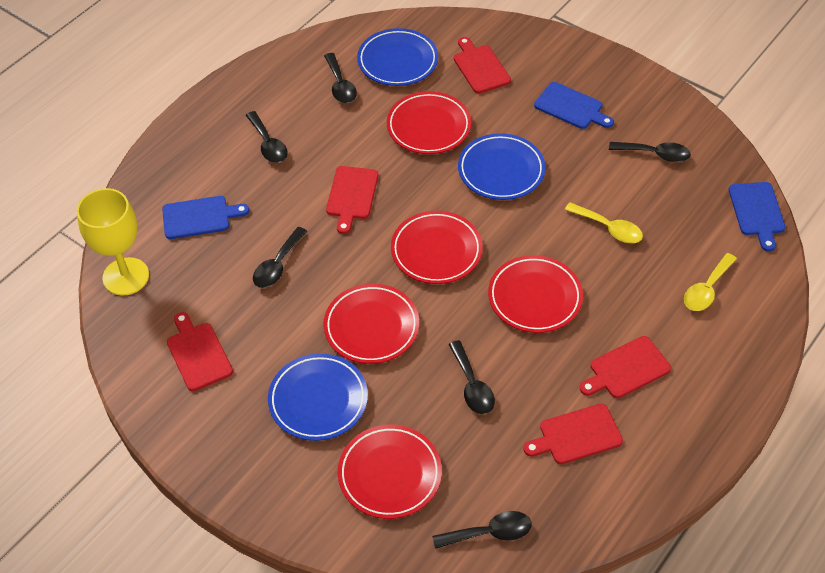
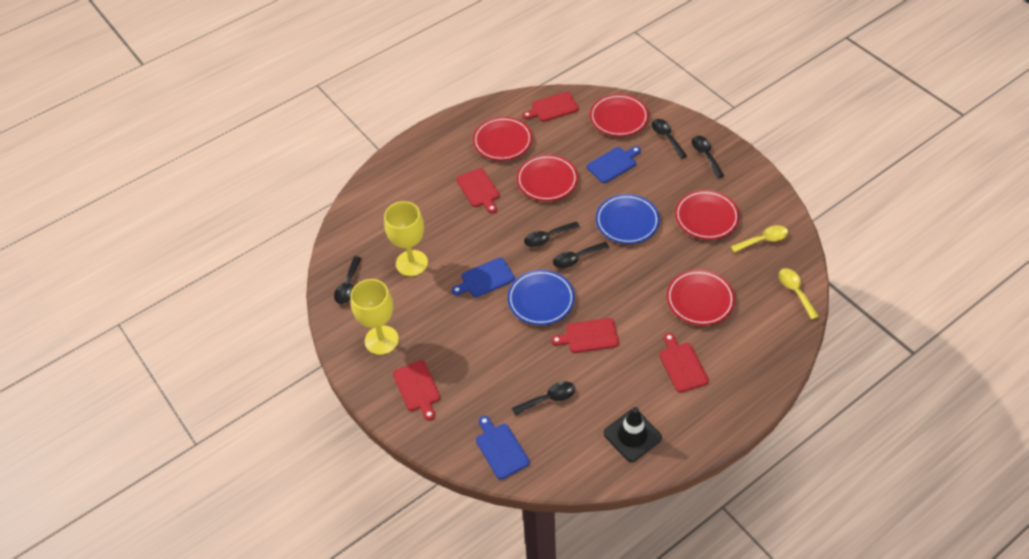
black traffic cone: 0 -> 1
blue plate: 3 -> 2
yellow goblet: 1 -> 2

